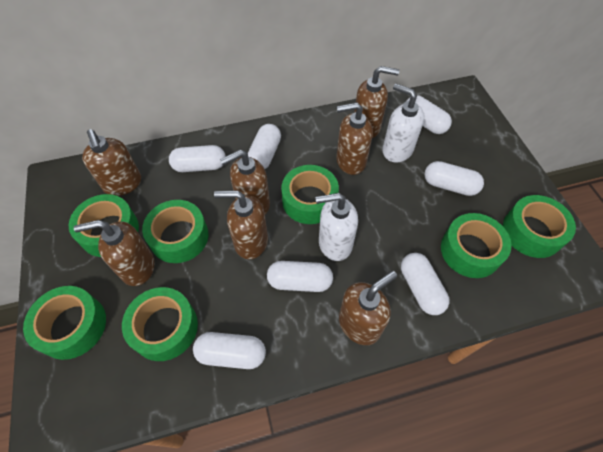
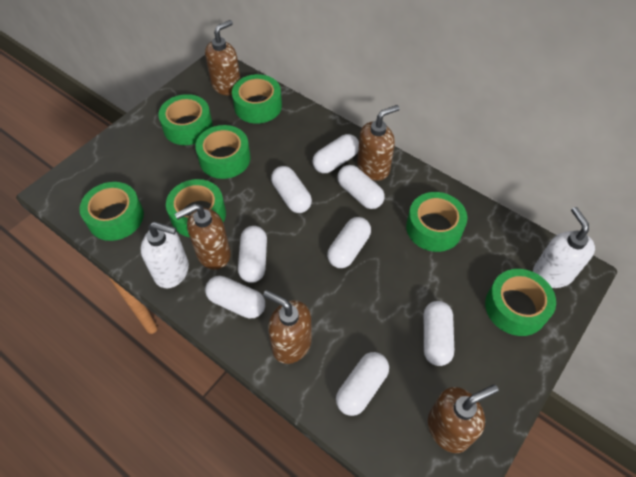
brown soap dispenser: 7 -> 5
white capsule: 7 -> 8

